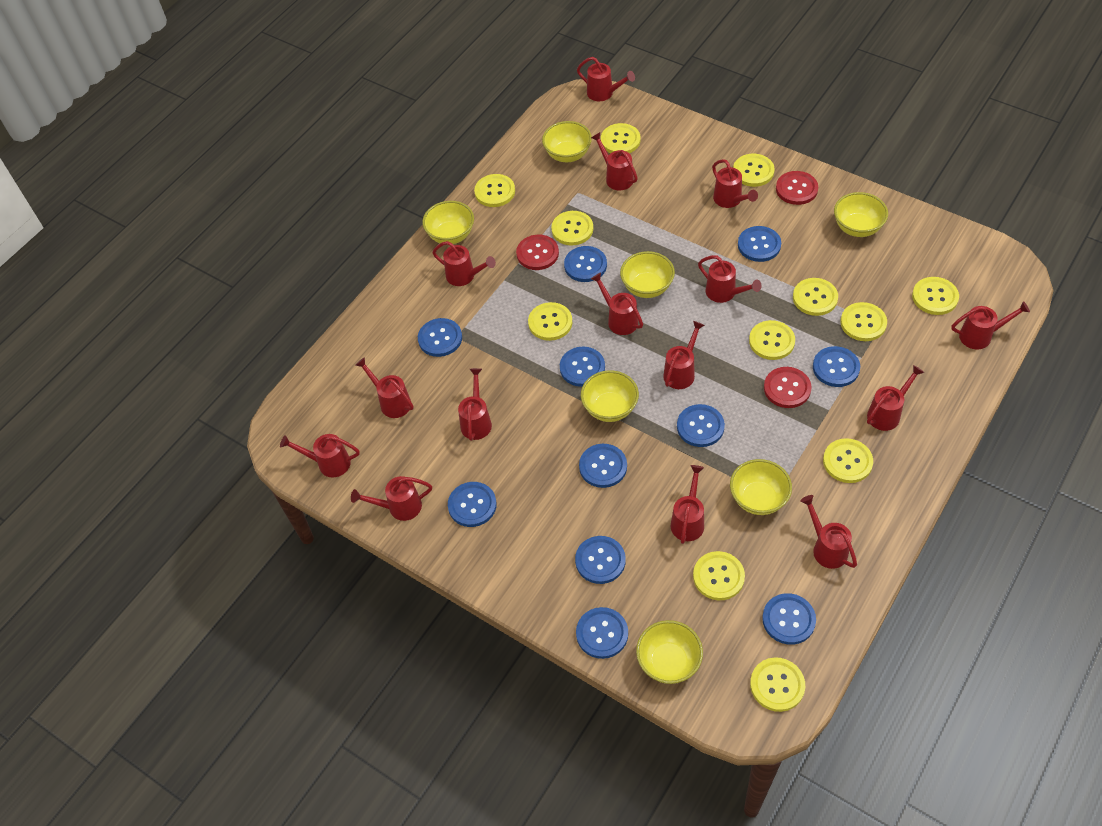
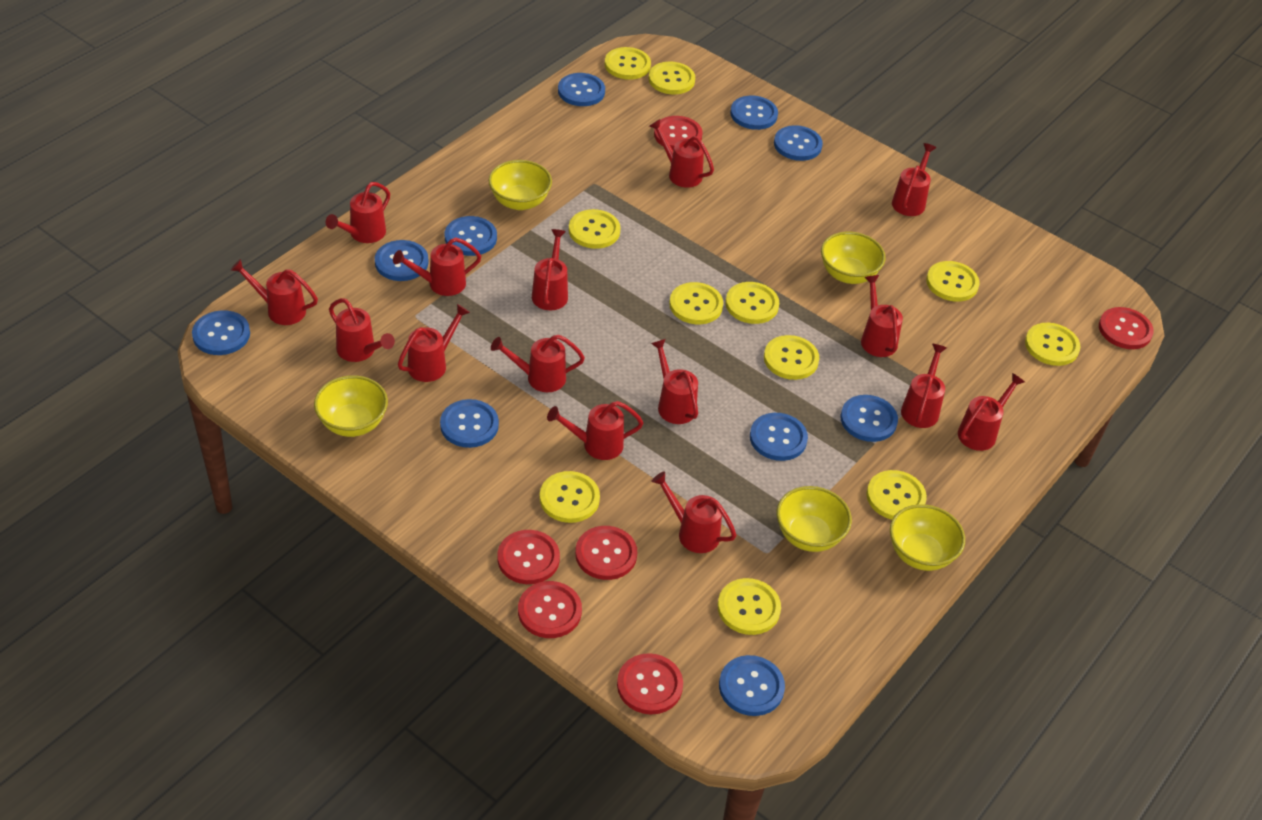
blue button: 11 -> 10
red button: 3 -> 6
yellow bowl: 7 -> 5
yellow button: 12 -> 11

